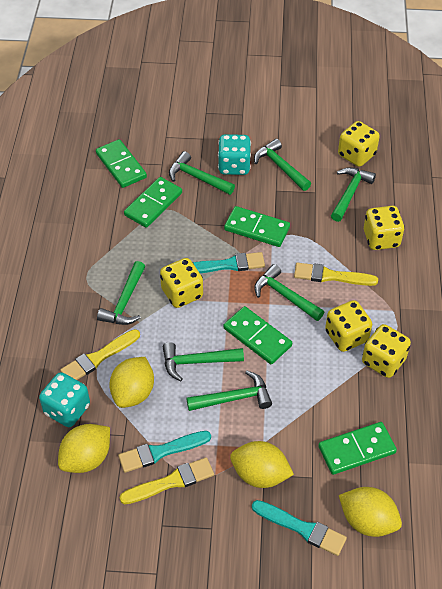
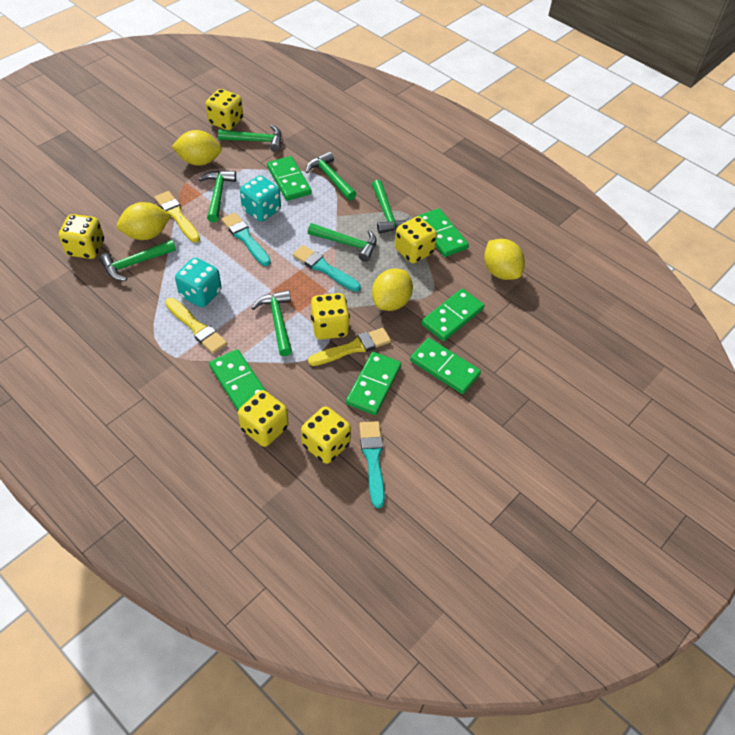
green domino: 5 -> 6
yellow dice: 5 -> 6

